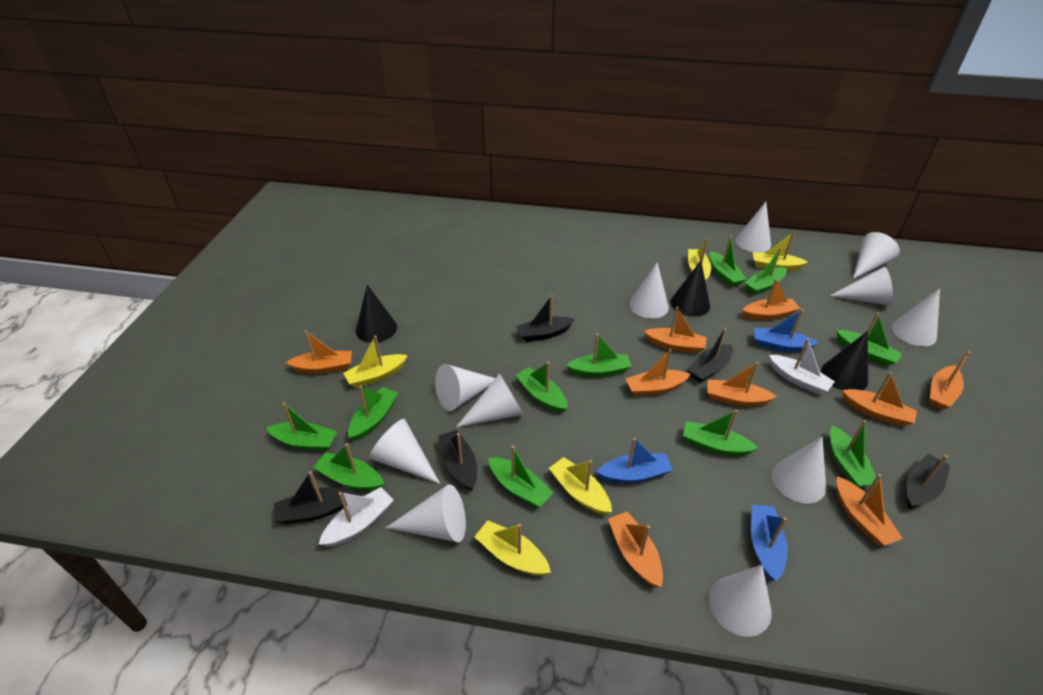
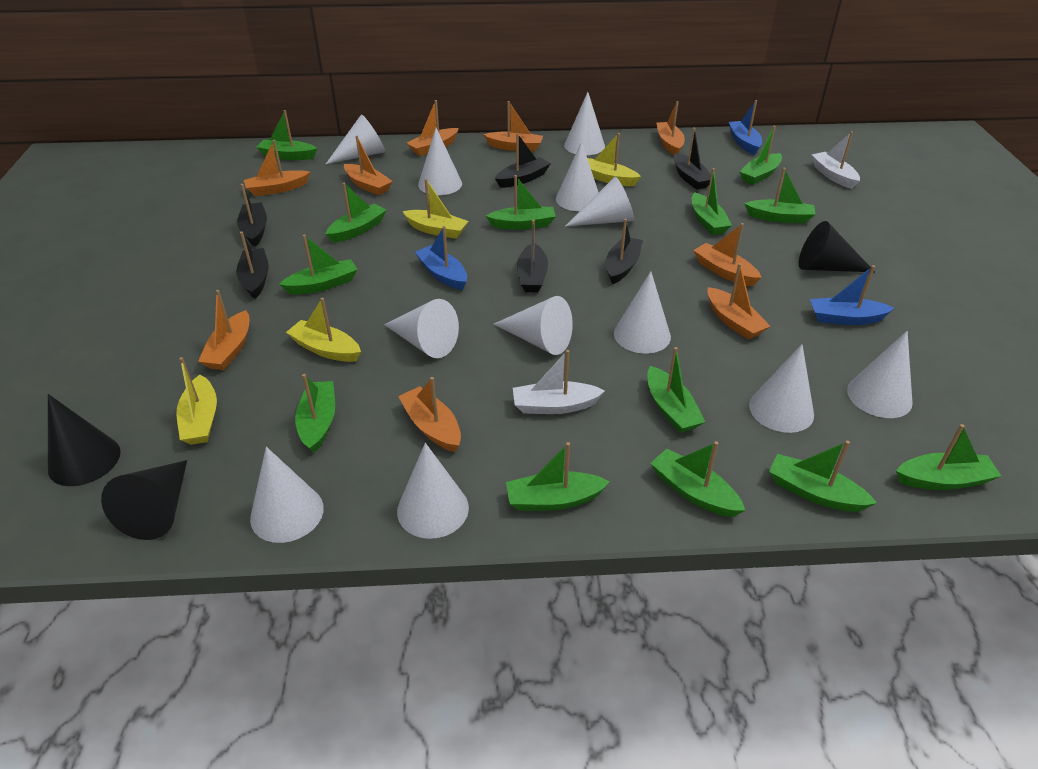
black boat: 5 -> 6
green boat: 11 -> 13
white cone: 11 -> 12
yellow boat: 5 -> 4

